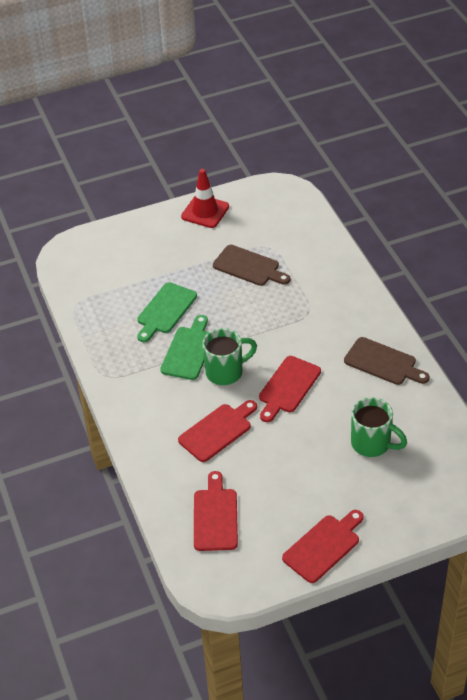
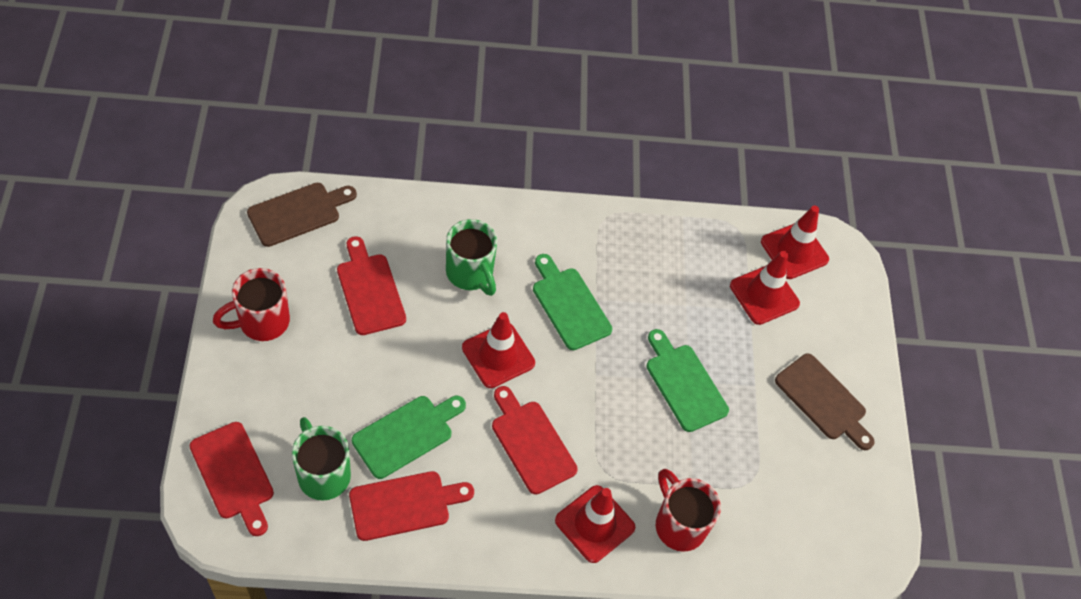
green cutting board: 2 -> 3
red mug: 0 -> 2
red traffic cone: 1 -> 4

